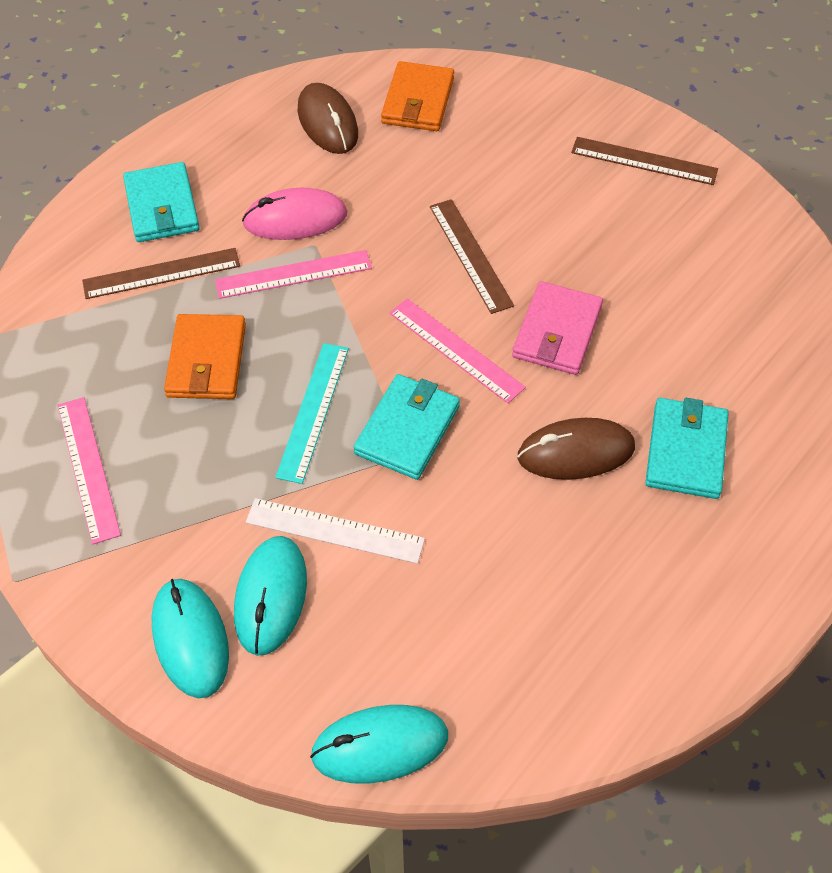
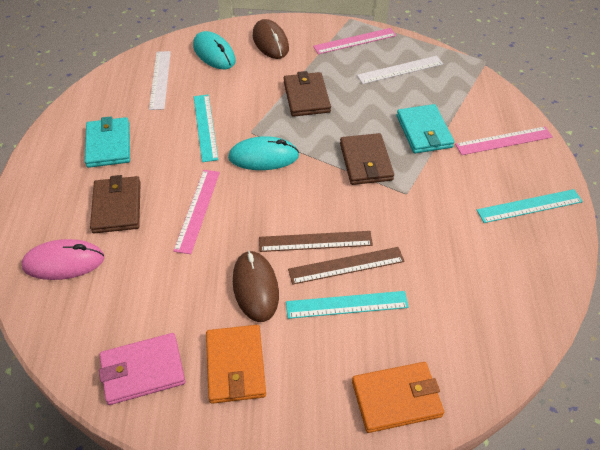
brown ruler: 3 -> 2
brown wallet: 0 -> 3
turquoise mouse: 3 -> 2
turquoise ruler: 1 -> 3
turquoise wallet: 3 -> 2
white ruler: 1 -> 2

